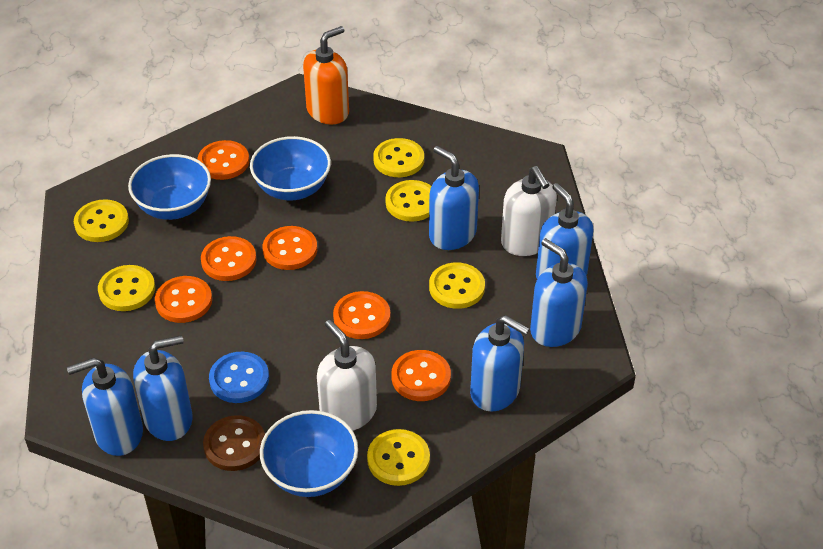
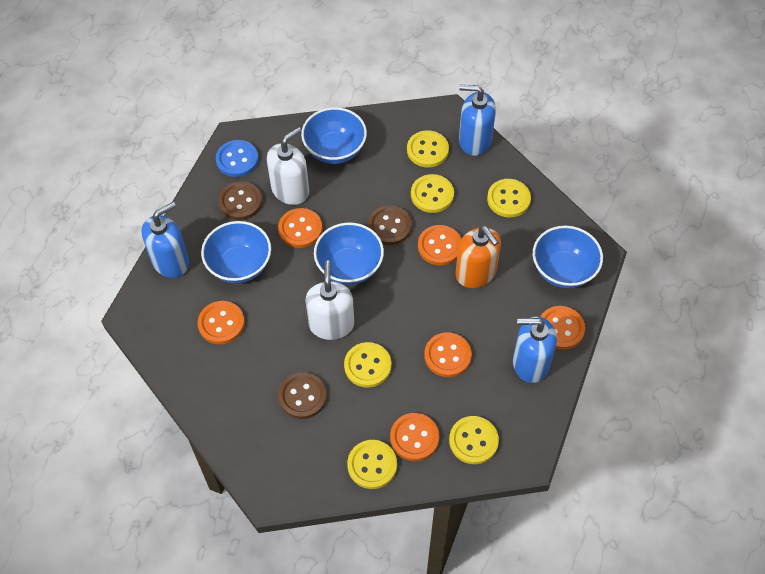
blue bowl: 3 -> 4
blue soap dispenser: 6 -> 3
brown button: 1 -> 3

